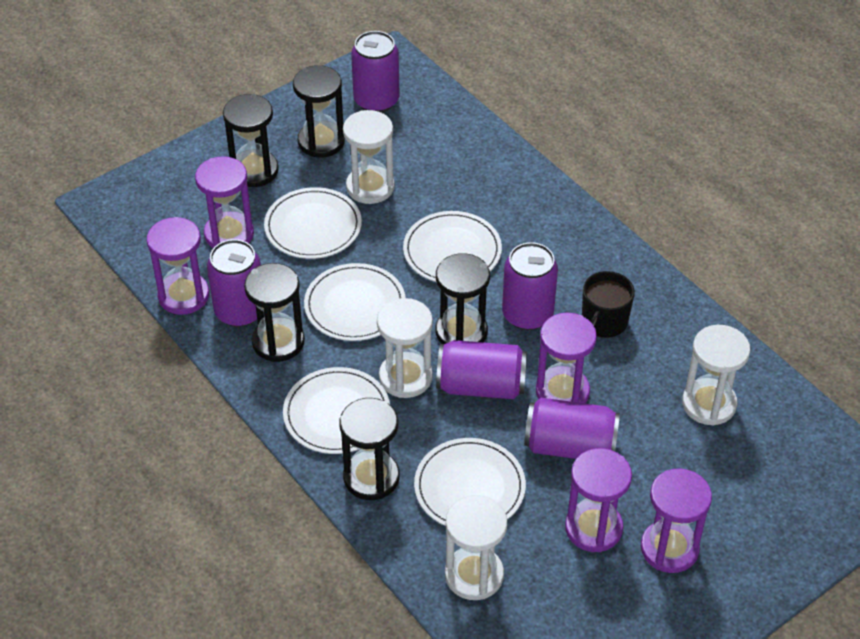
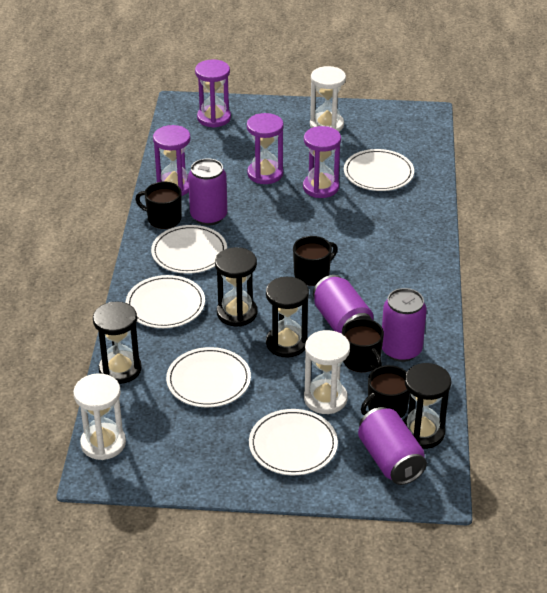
black hourglass: 5 -> 4
black mug: 1 -> 4
purple can: 5 -> 4
purple hourglass: 5 -> 4
white hourglass: 4 -> 3

